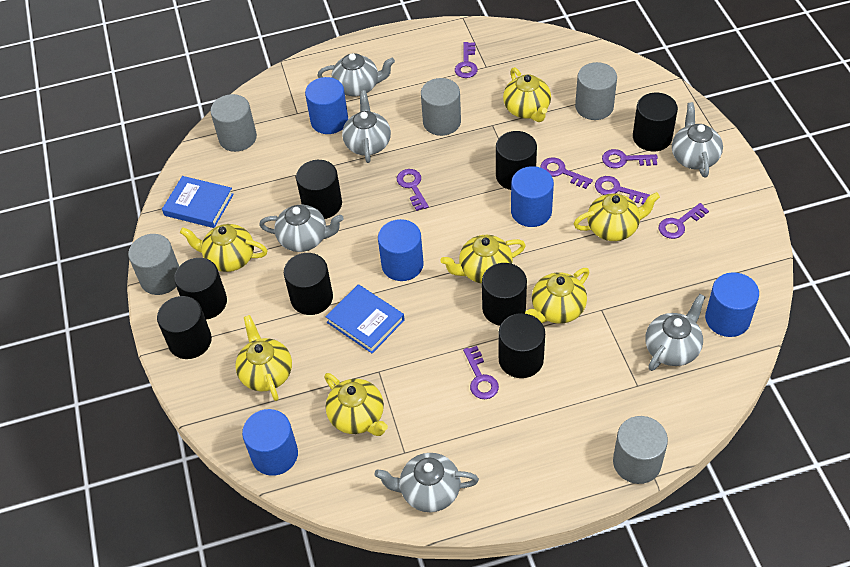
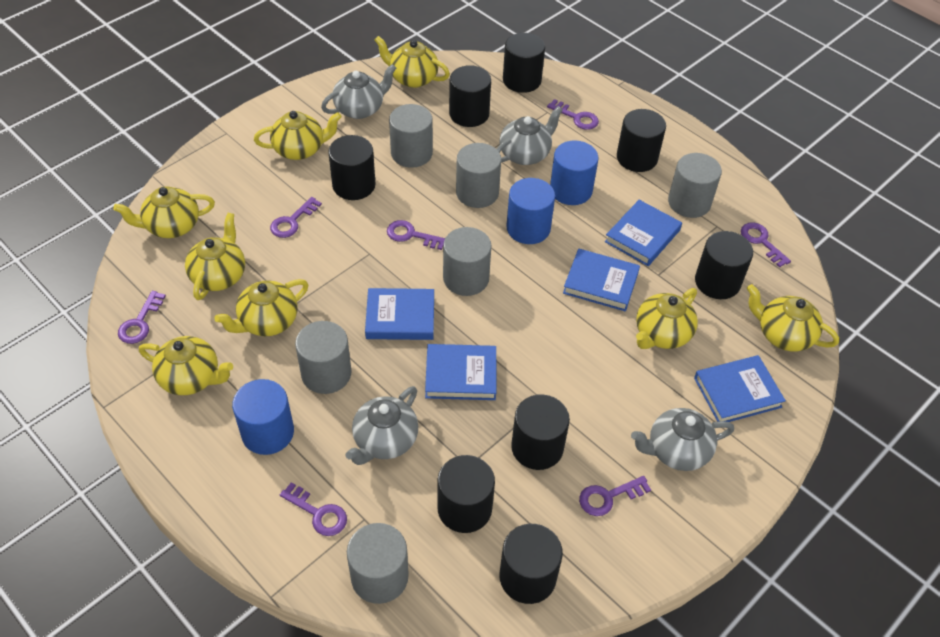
blue book: 2 -> 5
blue cylinder: 5 -> 3
grey cylinder: 5 -> 6
grey teapot: 6 -> 4
yellow teapot: 7 -> 8

